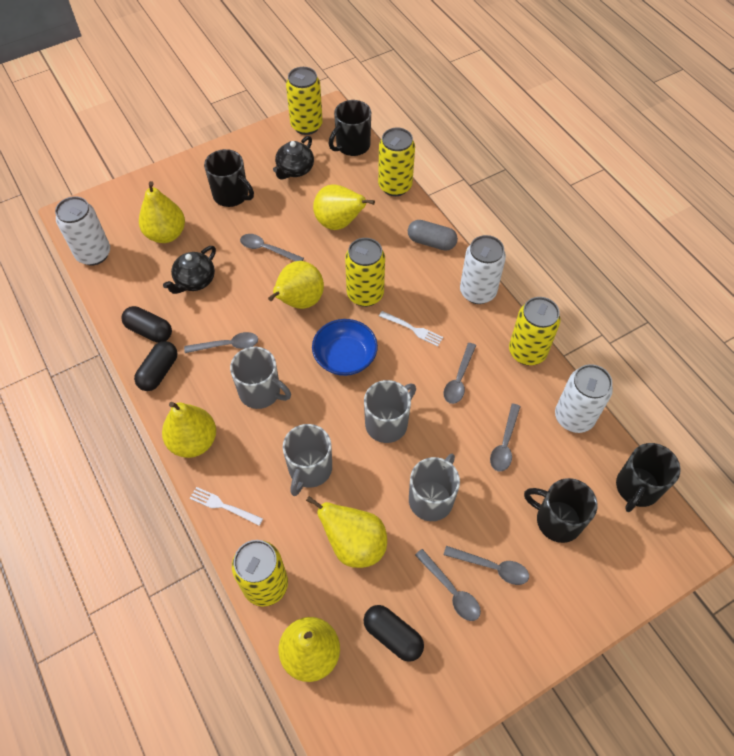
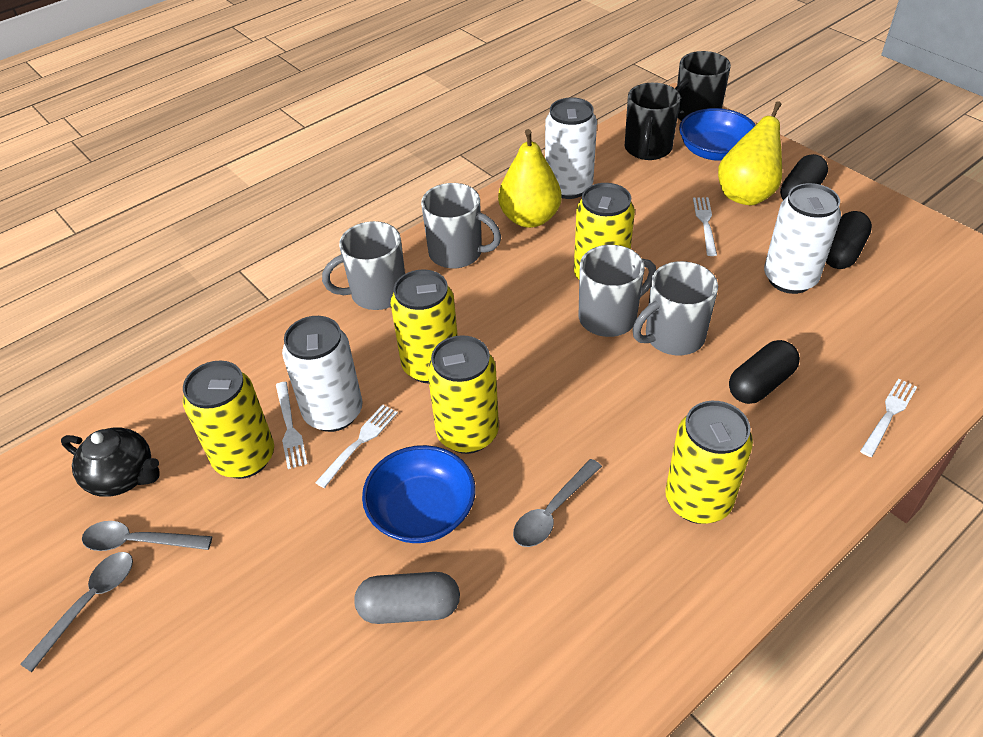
black mug: 4 -> 2
black teapot: 2 -> 1
blue bowl: 1 -> 2
grey spoon: 6 -> 3
white fork: 2 -> 4
yellow pear: 6 -> 2

